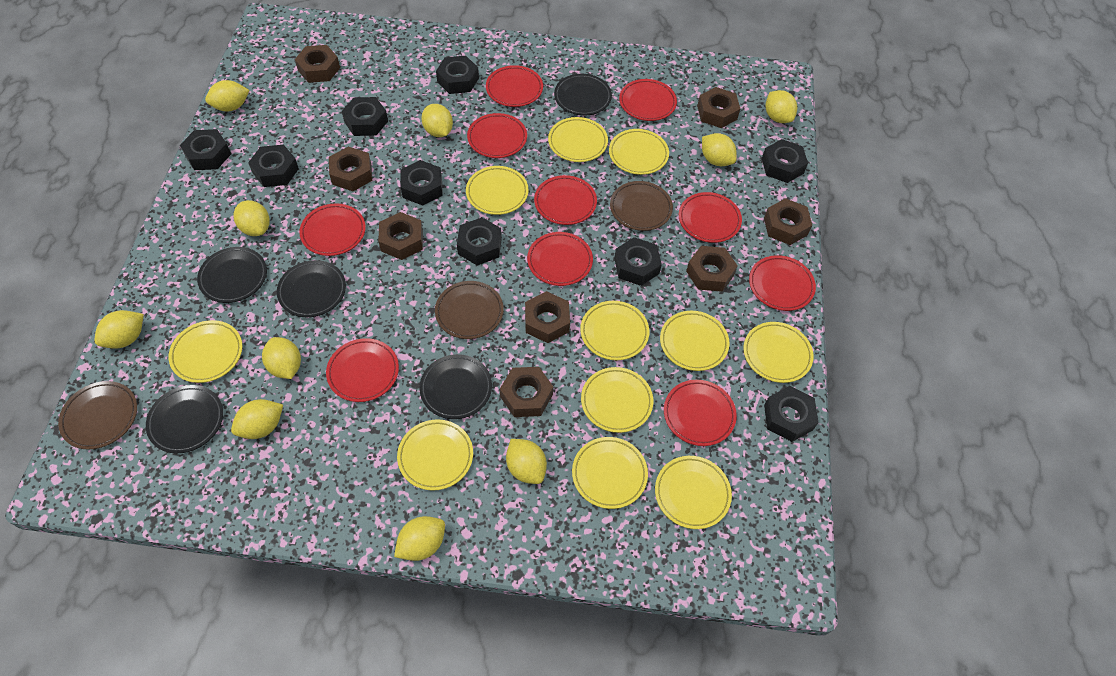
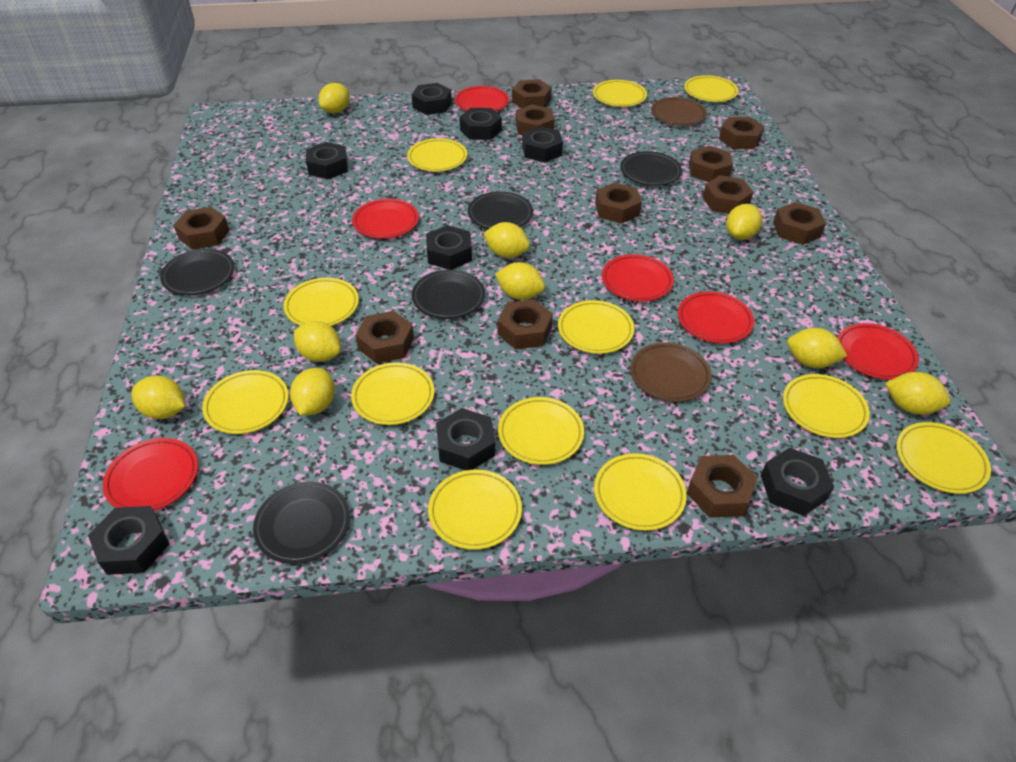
black nut: 9 -> 8
brown nut: 8 -> 11
brown plate: 3 -> 2
red plate: 10 -> 6
yellow lemon: 10 -> 9
yellow plate: 11 -> 12

